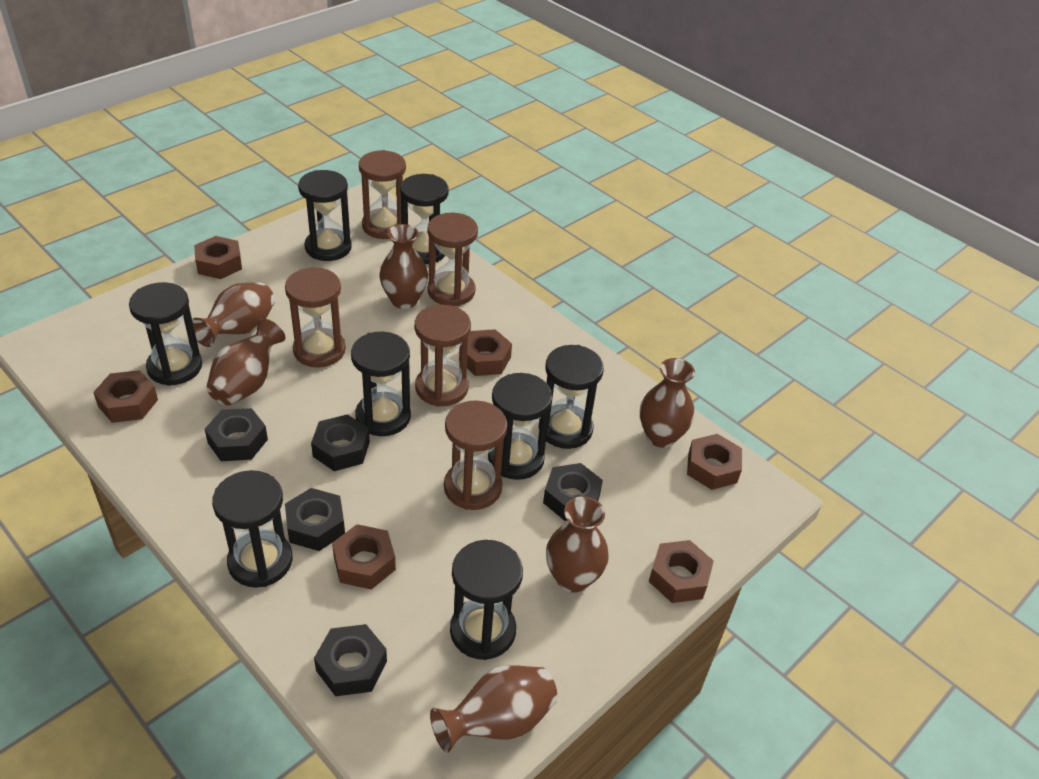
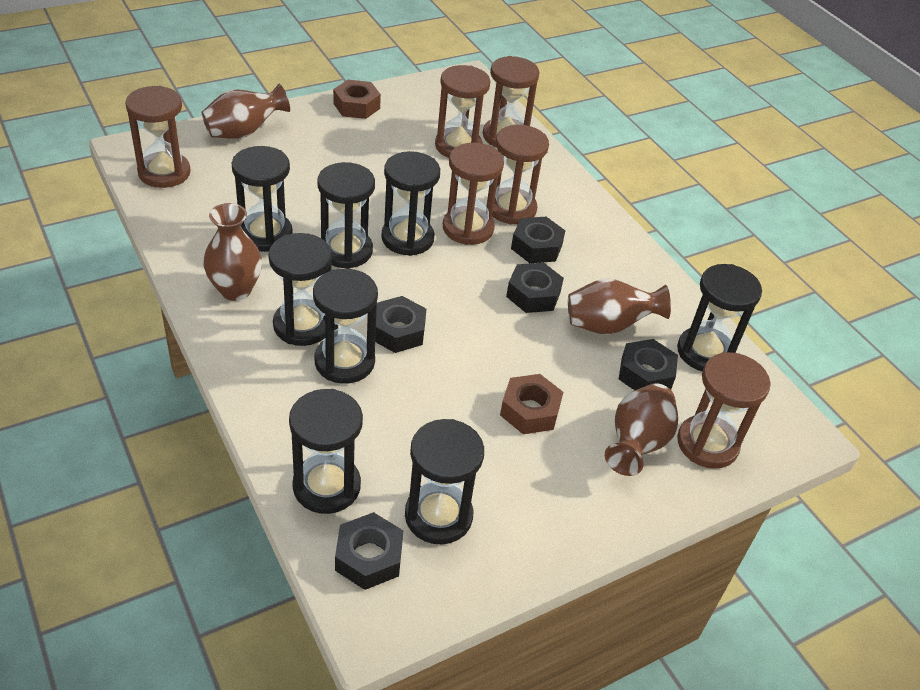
brown hourglass: 5 -> 6
brown nut: 6 -> 2
brown vase: 6 -> 4

